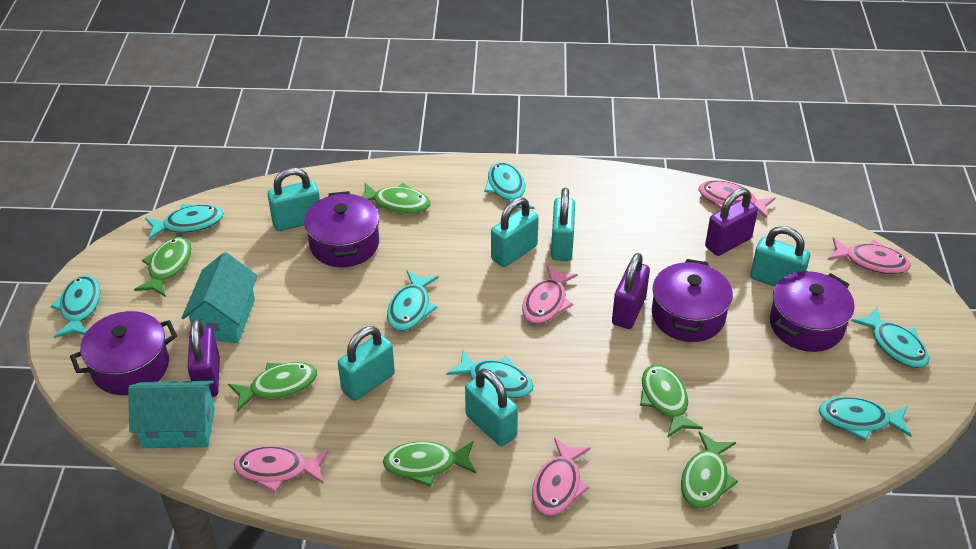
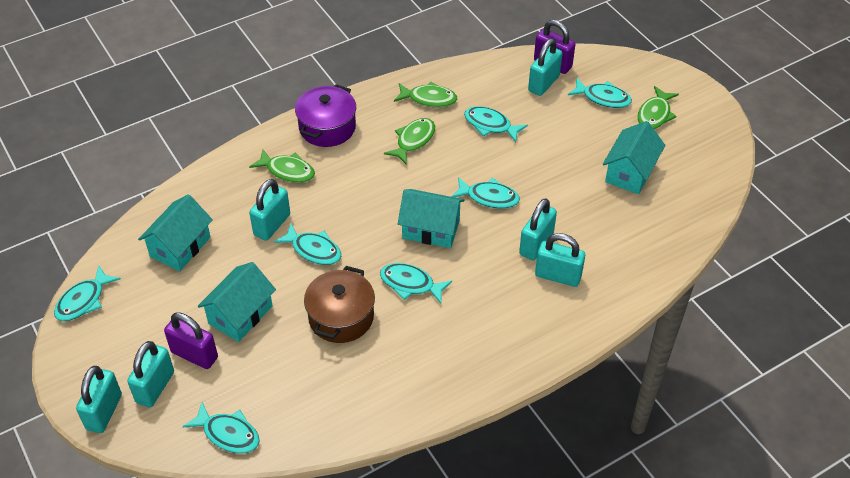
brown pot: 0 -> 1
green fish: 6 -> 4
pink fish: 5 -> 0
purple padlock: 3 -> 2
purple pot: 4 -> 1
turquoise house: 2 -> 4

